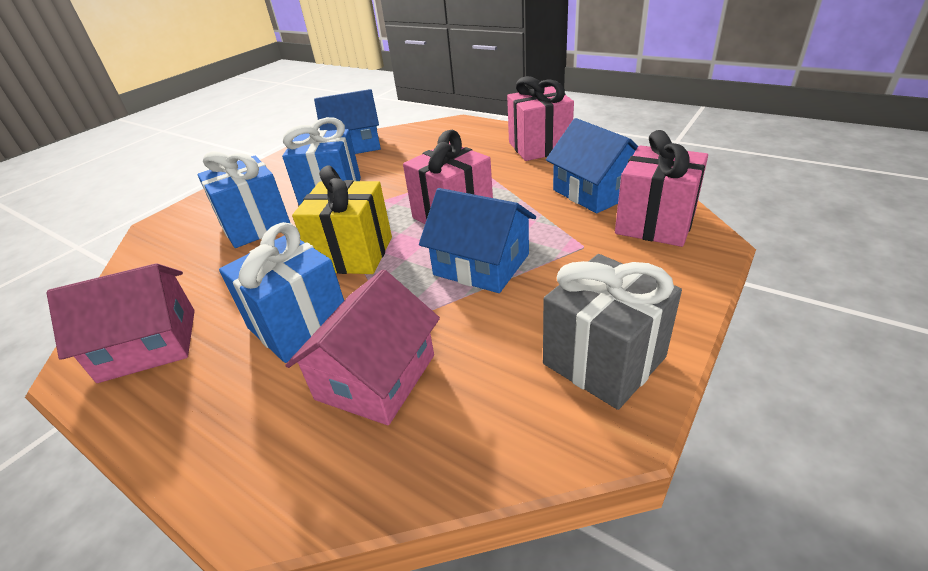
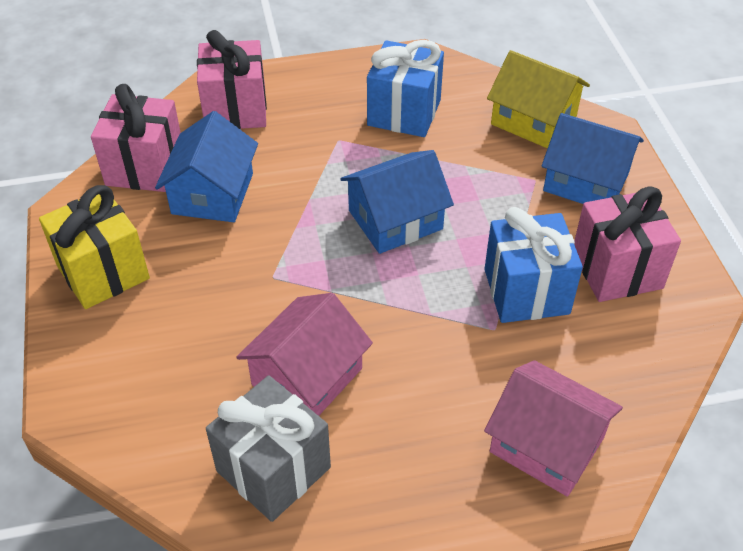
blue gift: 3 -> 2
yellow house: 0 -> 1

